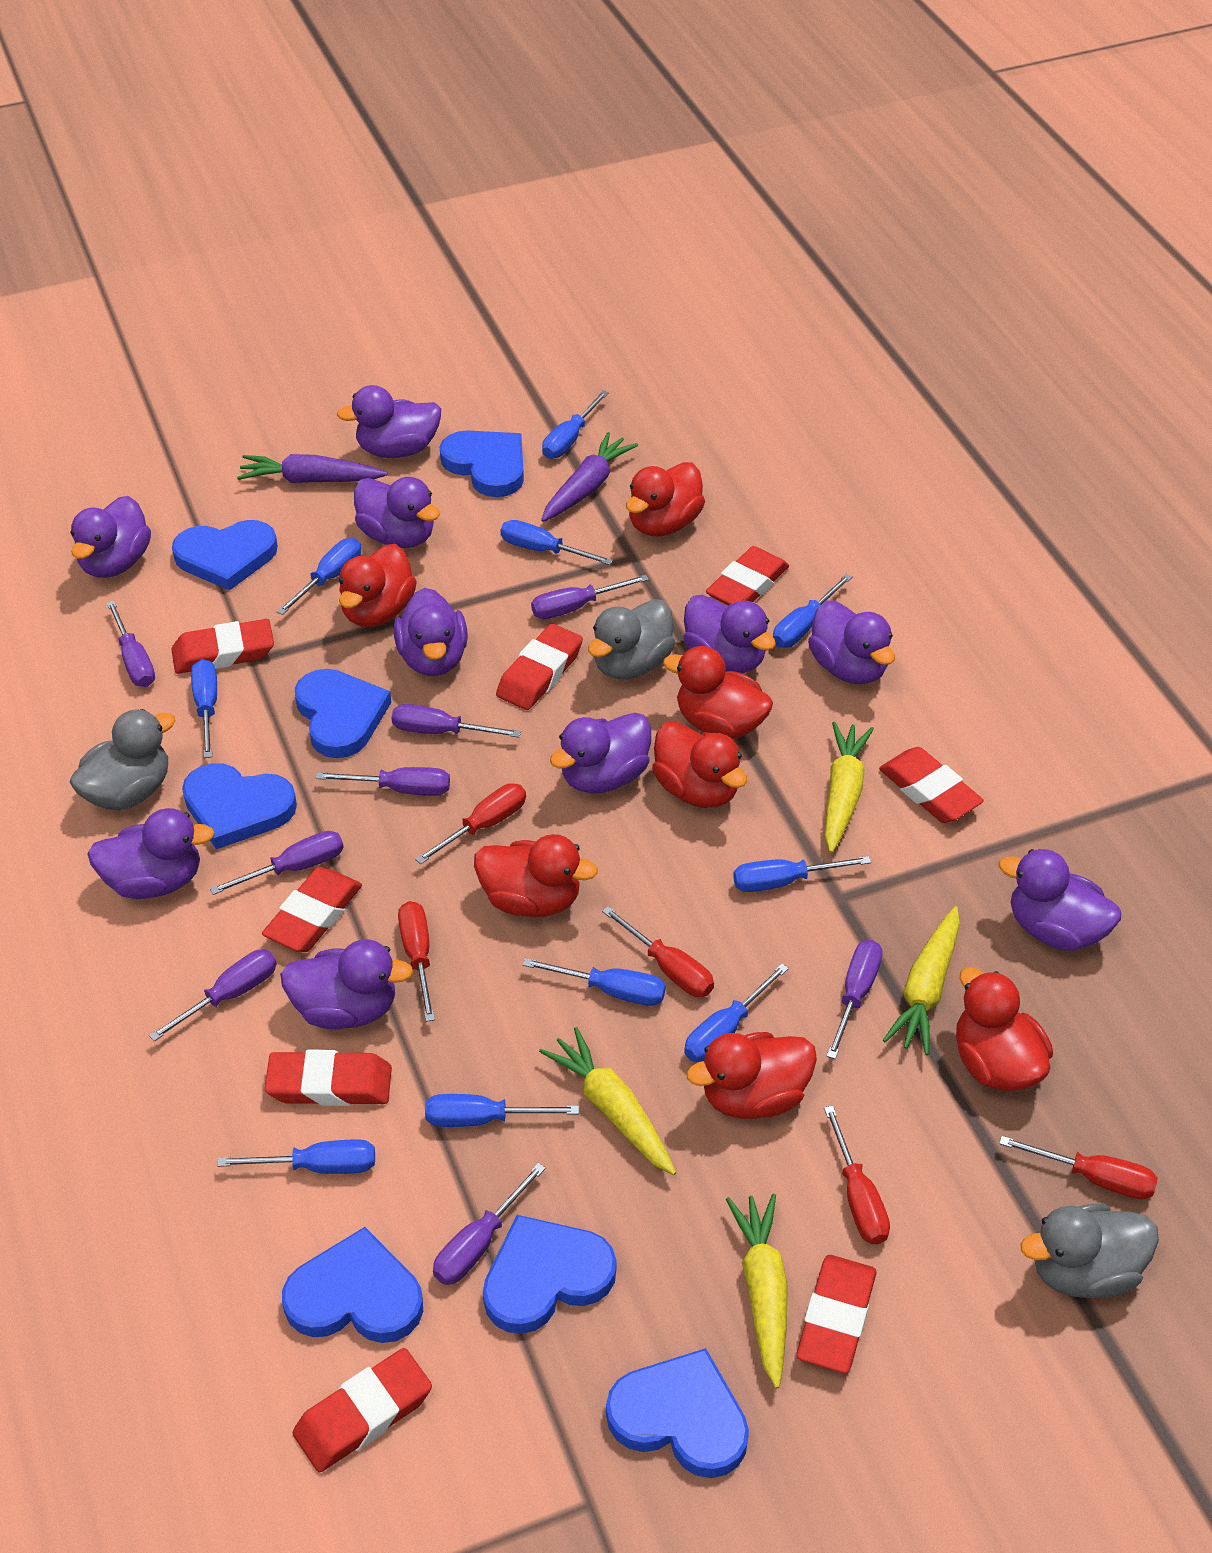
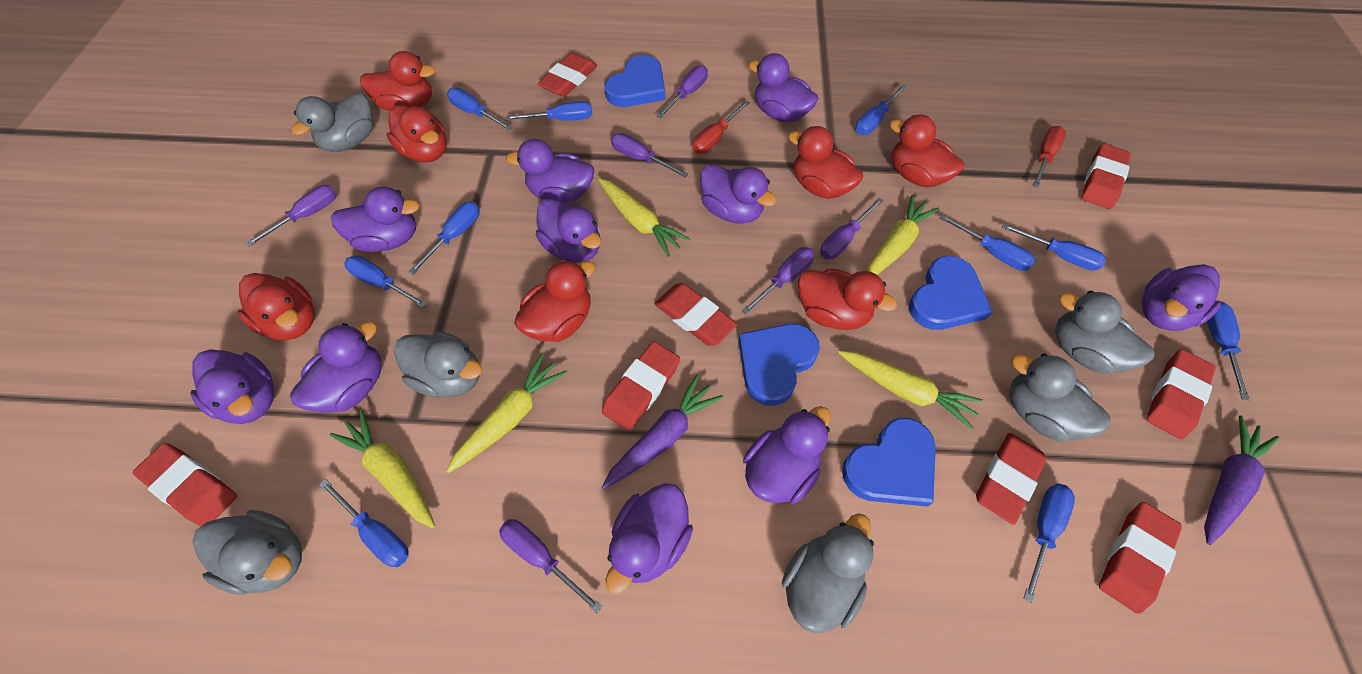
blue heart: 7 -> 4
grey duck: 3 -> 6
purple screwdriver: 8 -> 6
red screwdriver: 5 -> 2
yellow carrot: 4 -> 5

